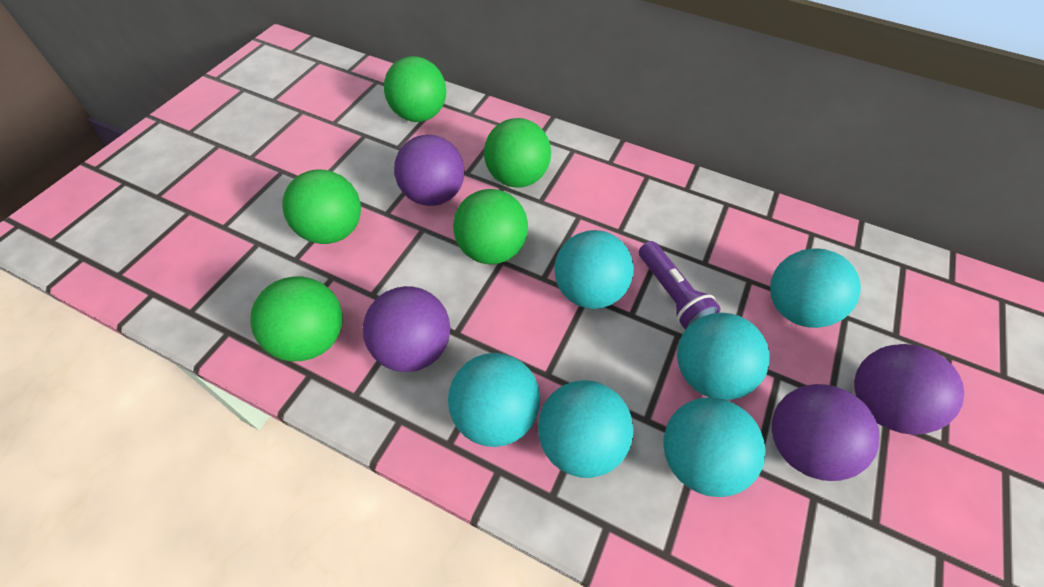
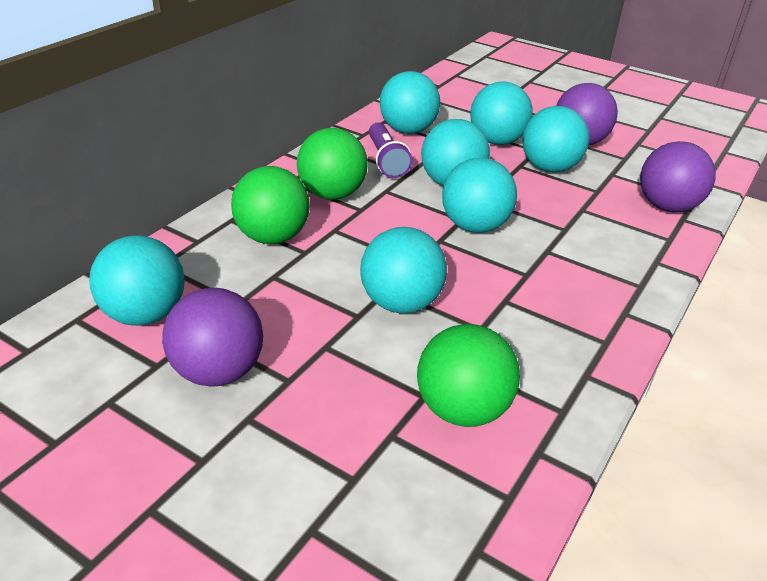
green ball: 5 -> 3
purple ball: 4 -> 3
turquoise ball: 6 -> 7

